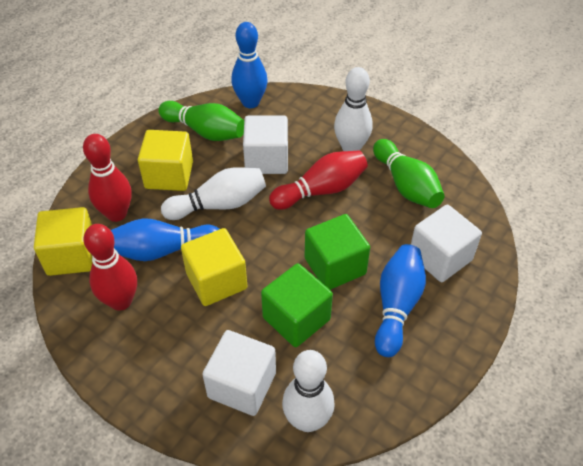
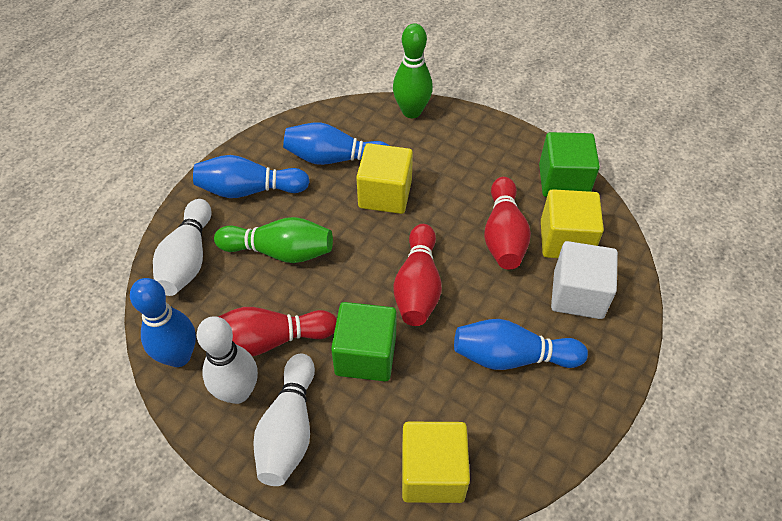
blue bowling pin: 3 -> 4
white cube: 3 -> 1

